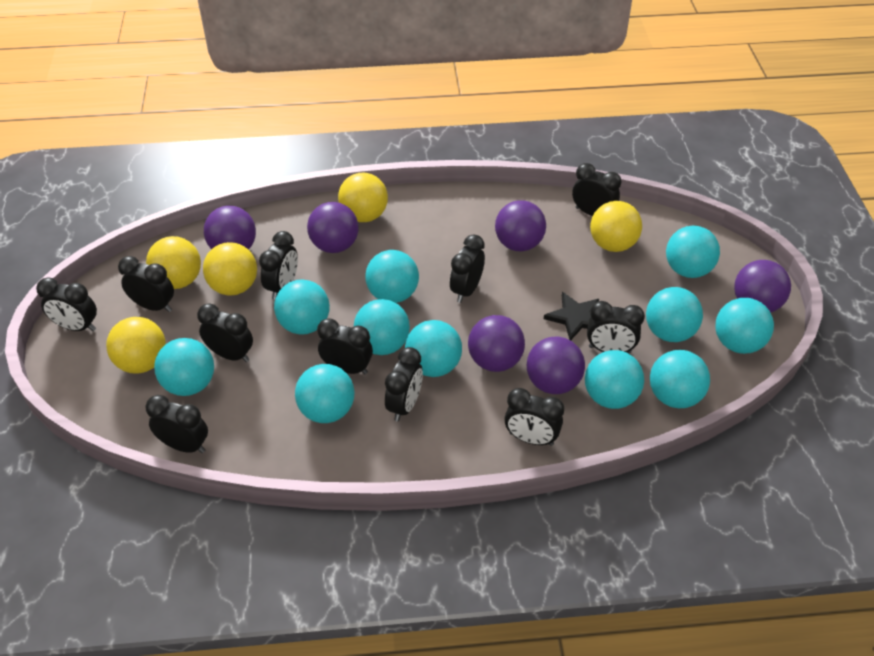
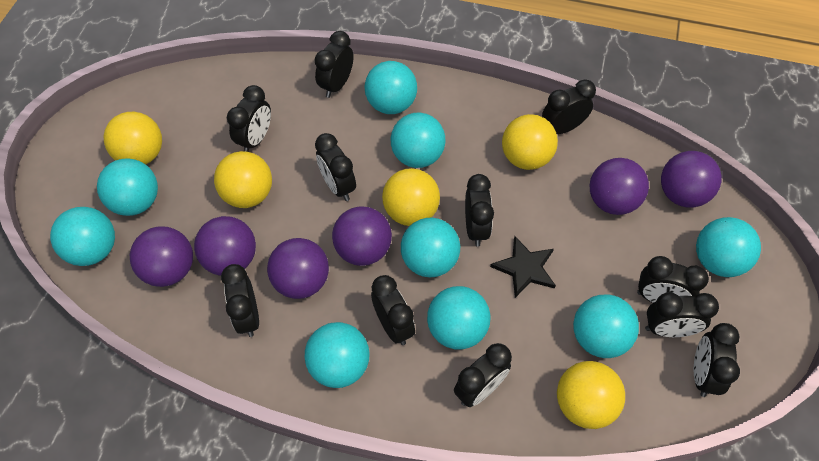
turquoise ball: 11 -> 9

